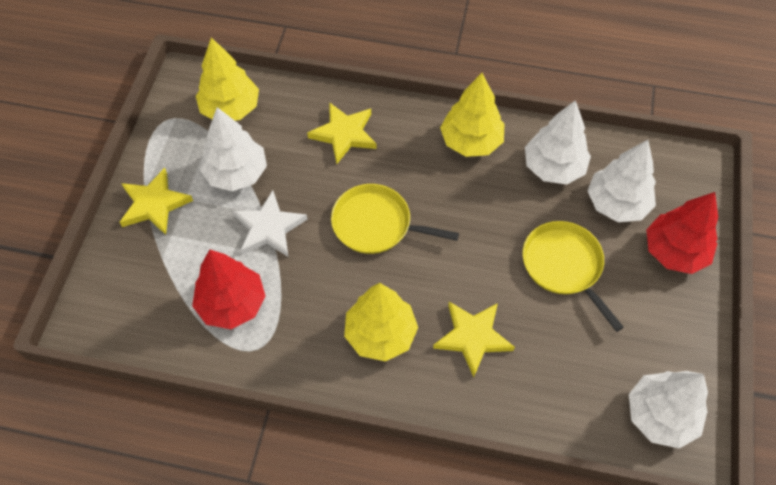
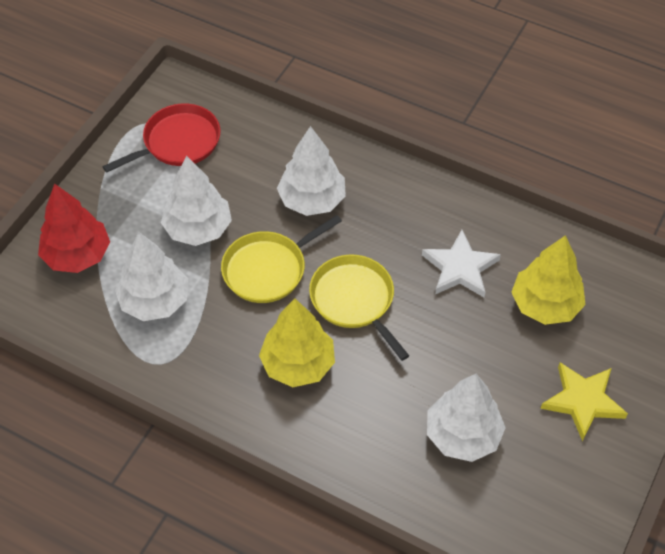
red pan: 0 -> 1
red tree: 2 -> 1
yellow star: 3 -> 1
yellow tree: 3 -> 2

